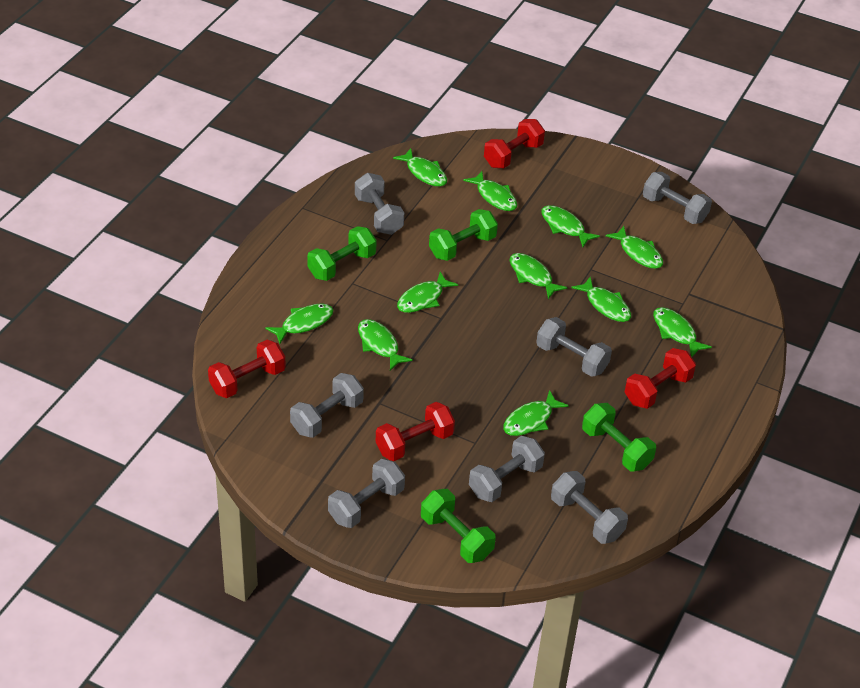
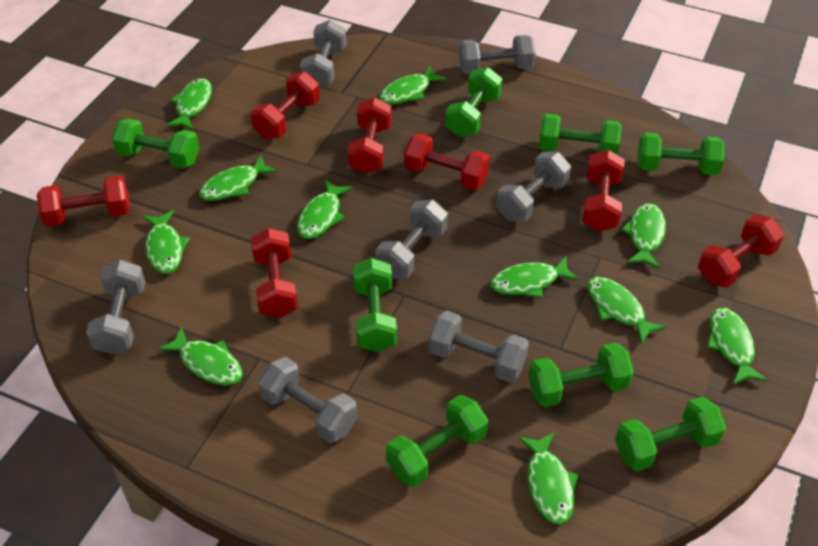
green dumbbell: 4 -> 8
red dumbbell: 4 -> 7

